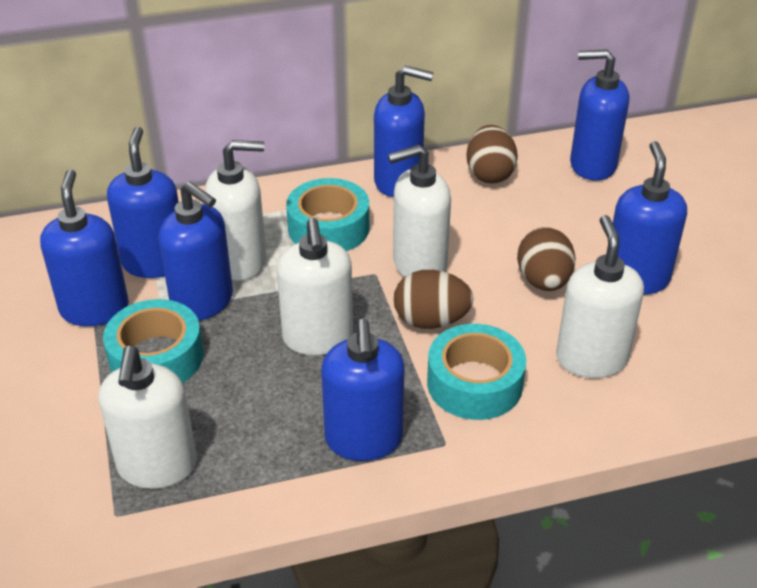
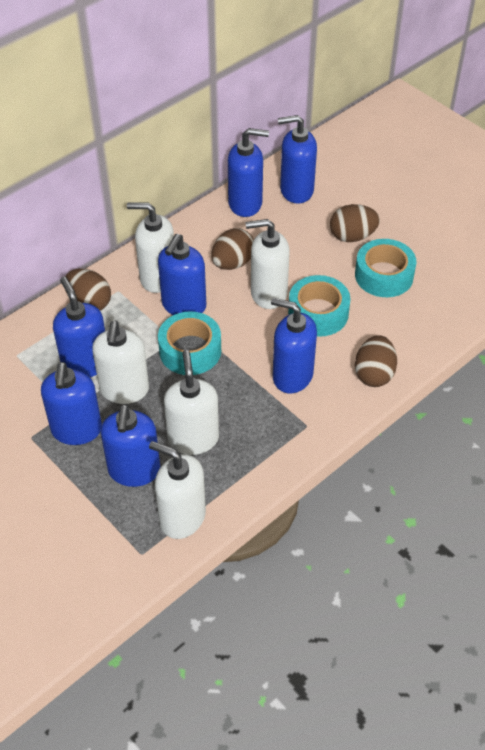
brown egg: 3 -> 4

